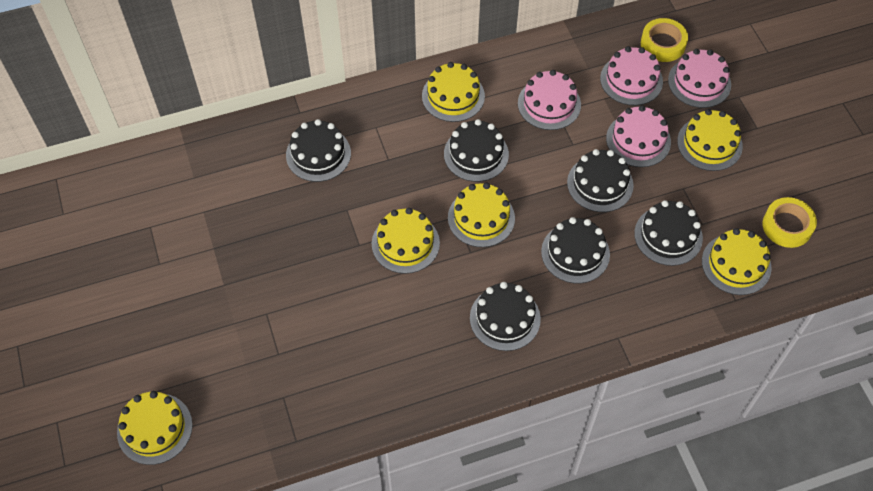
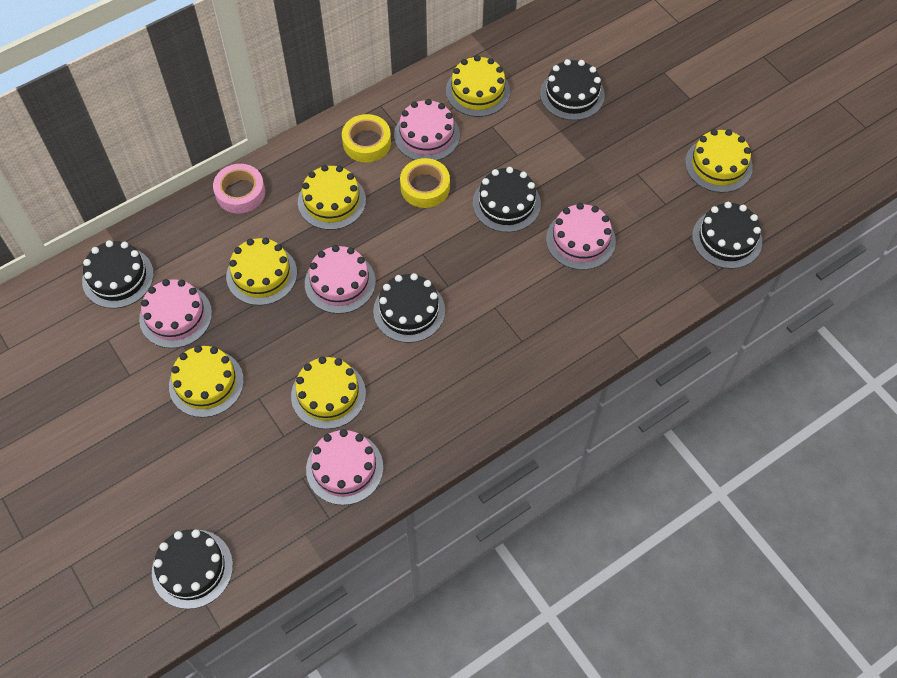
pink cake: 4 -> 5
pink tape: 0 -> 1

